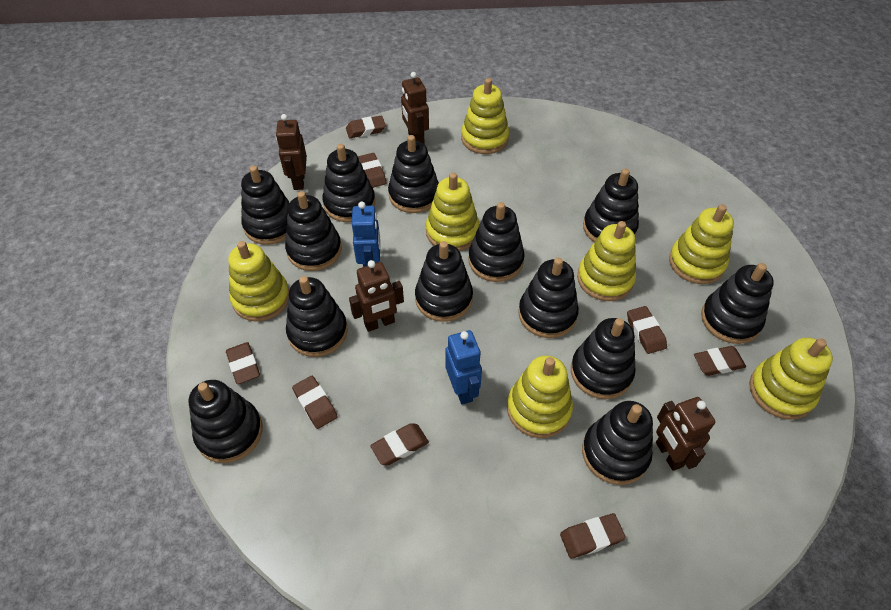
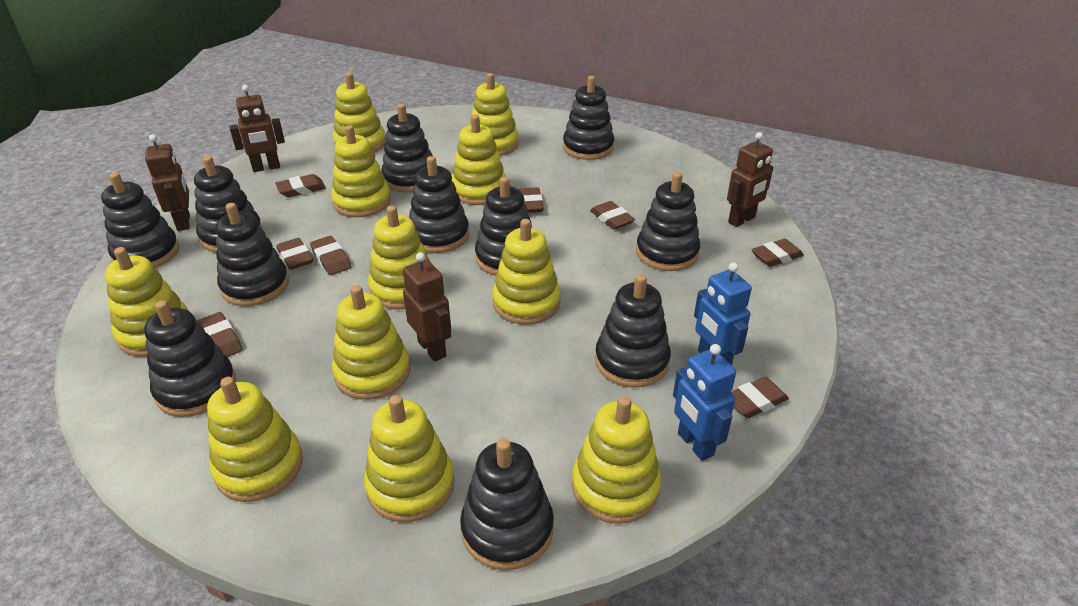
black stacking toy: 13 -> 11
yellow stacking toy: 7 -> 11

